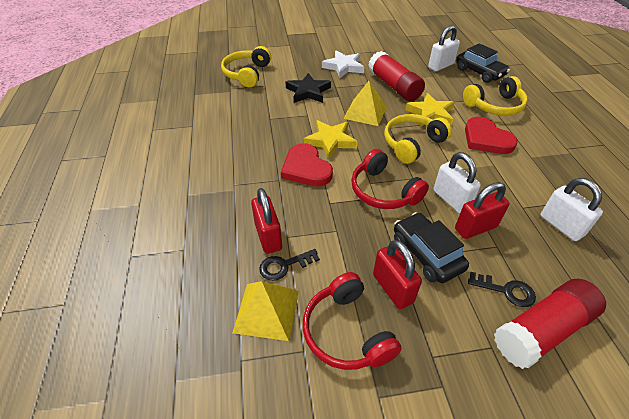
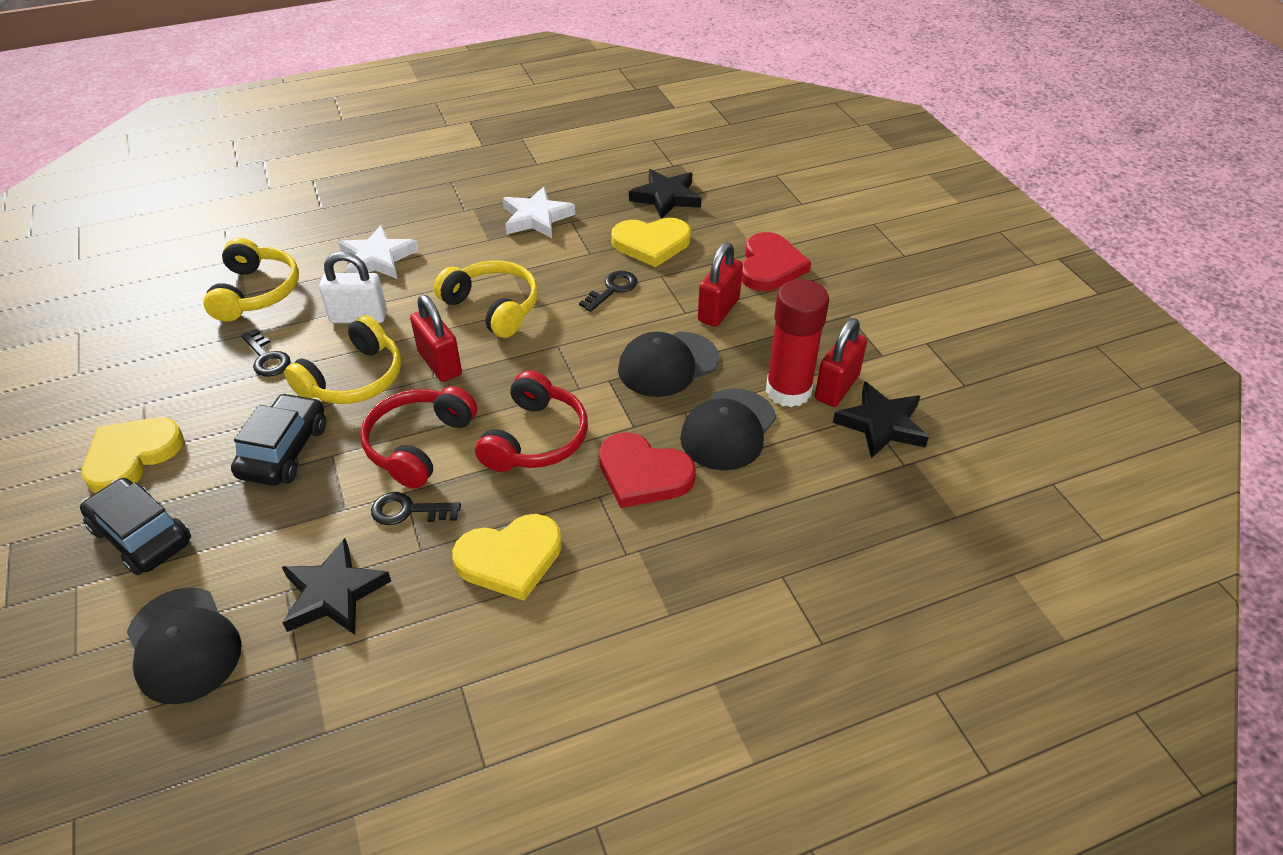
black cap: 0 -> 3
black key: 2 -> 3
black star: 1 -> 3
red glue stick: 2 -> 1
white padlock: 3 -> 1
white star: 1 -> 2
yellow heart: 0 -> 3
yellow pyramid: 2 -> 0
yellow star: 2 -> 0

